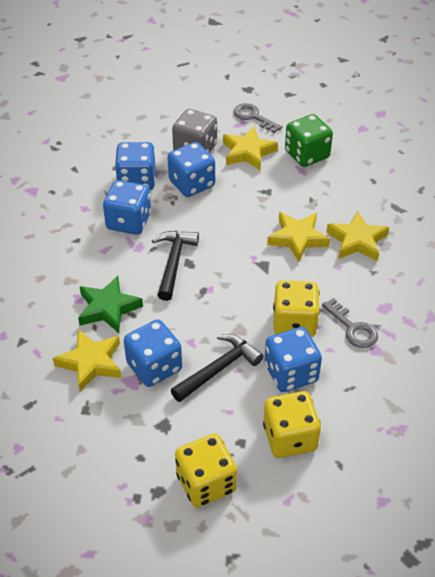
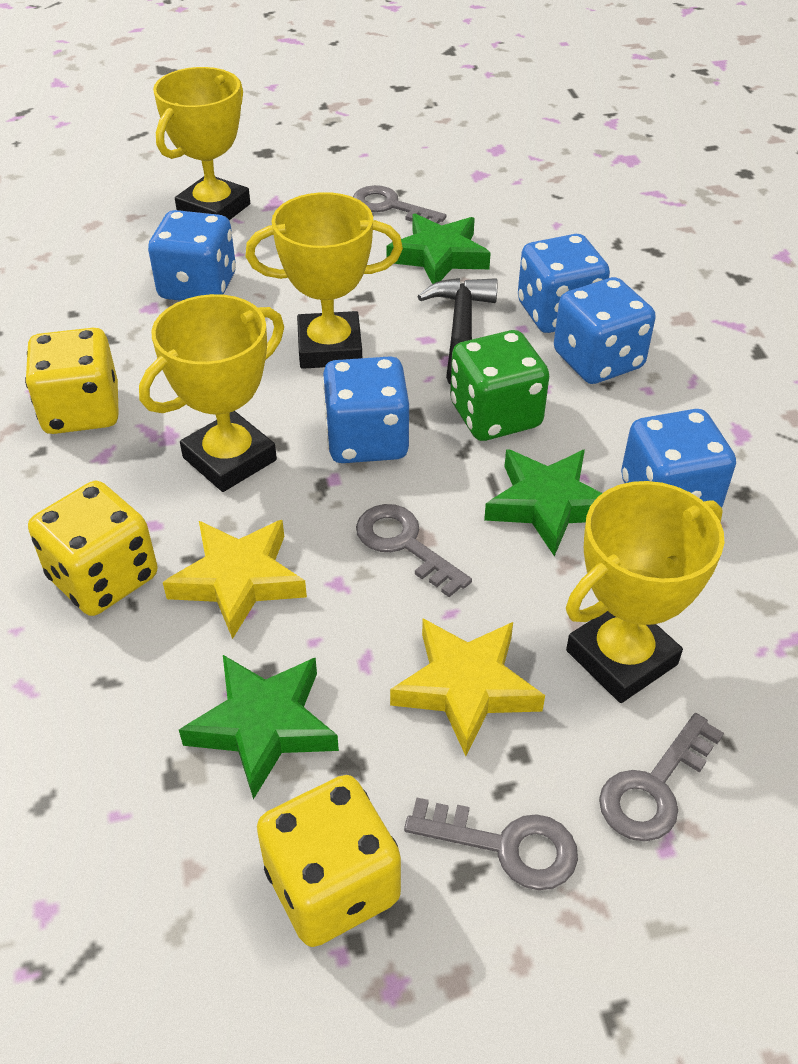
black hammer: 2 -> 1
green star: 1 -> 3
grey dice: 1 -> 0
grey key: 2 -> 4
yellow star: 4 -> 2
yellow trophy: 0 -> 4

